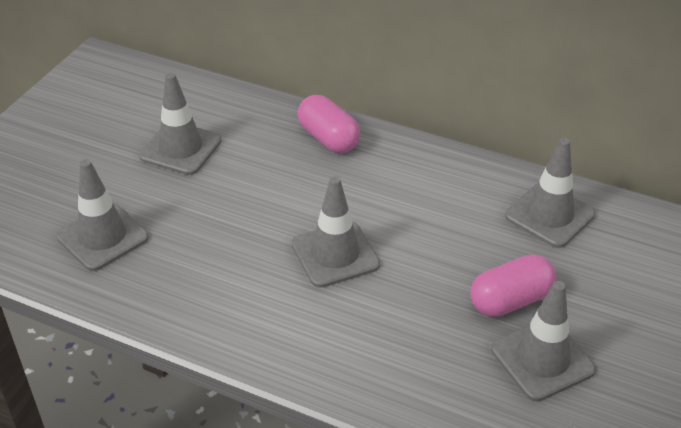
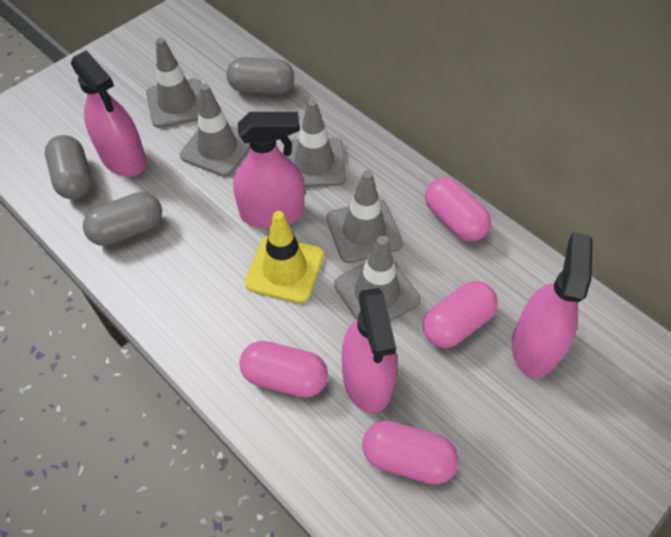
grey capsule: 0 -> 3
pink capsule: 2 -> 4
pink spray bottle: 0 -> 4
yellow traffic cone: 0 -> 1

